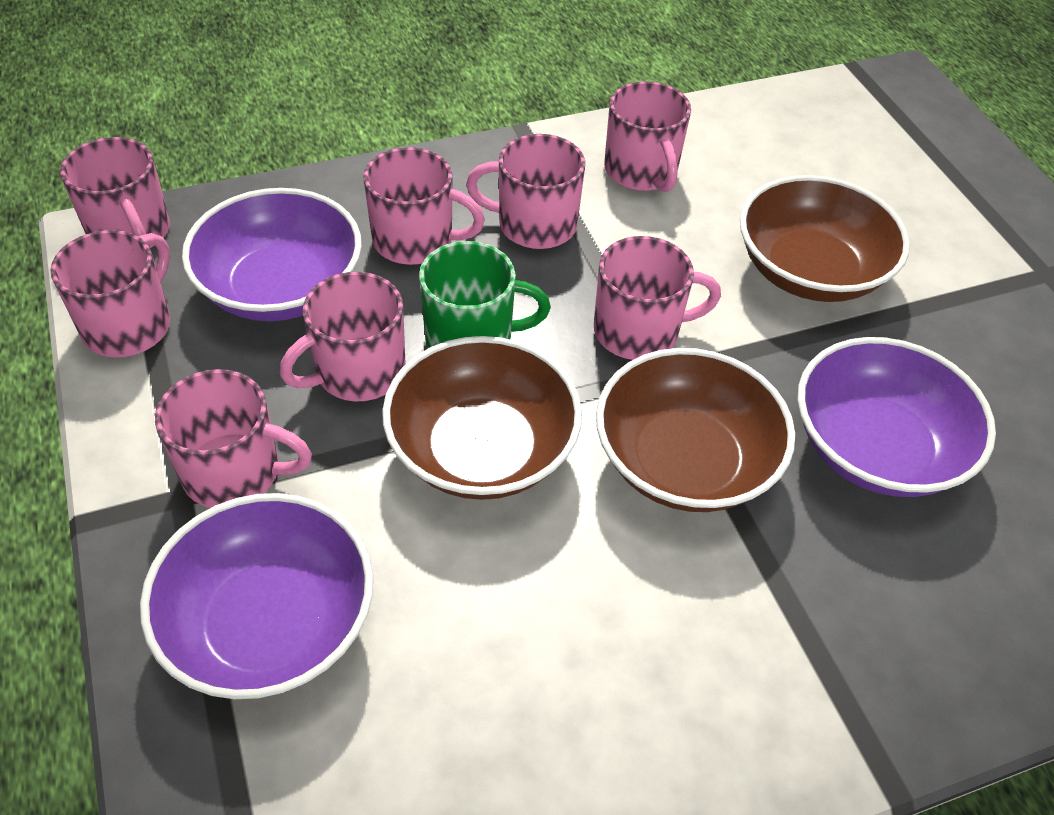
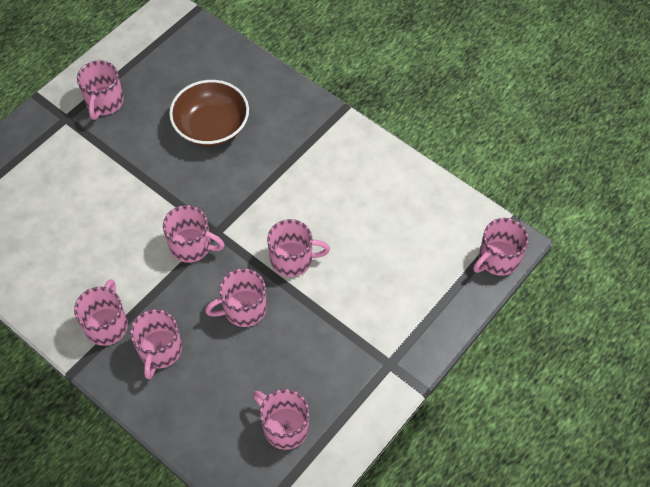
brown bowl: 3 -> 1
green mug: 1 -> 0
purple bowl: 3 -> 0

